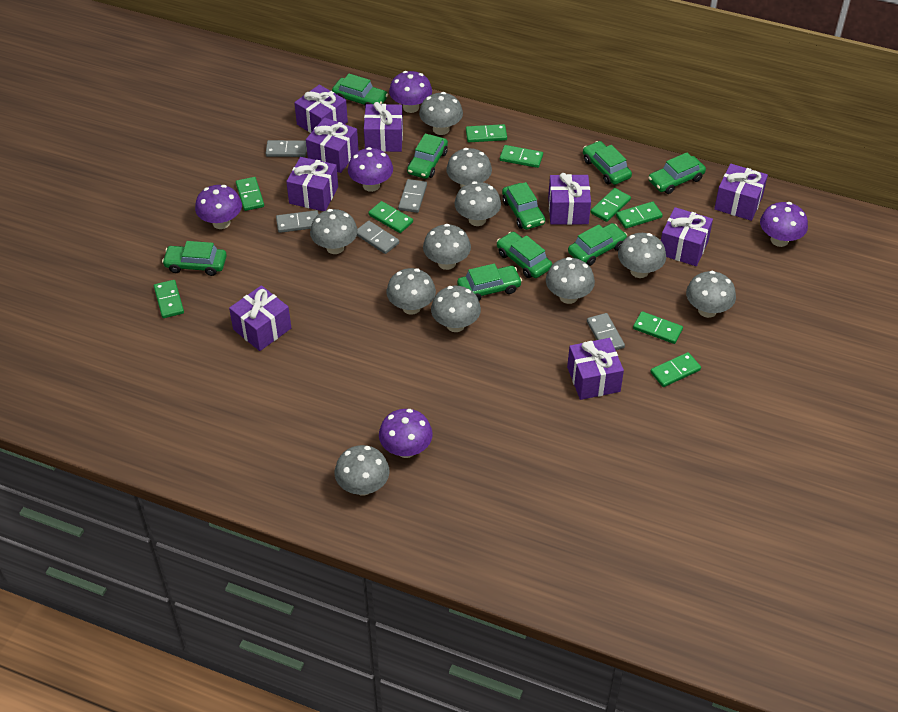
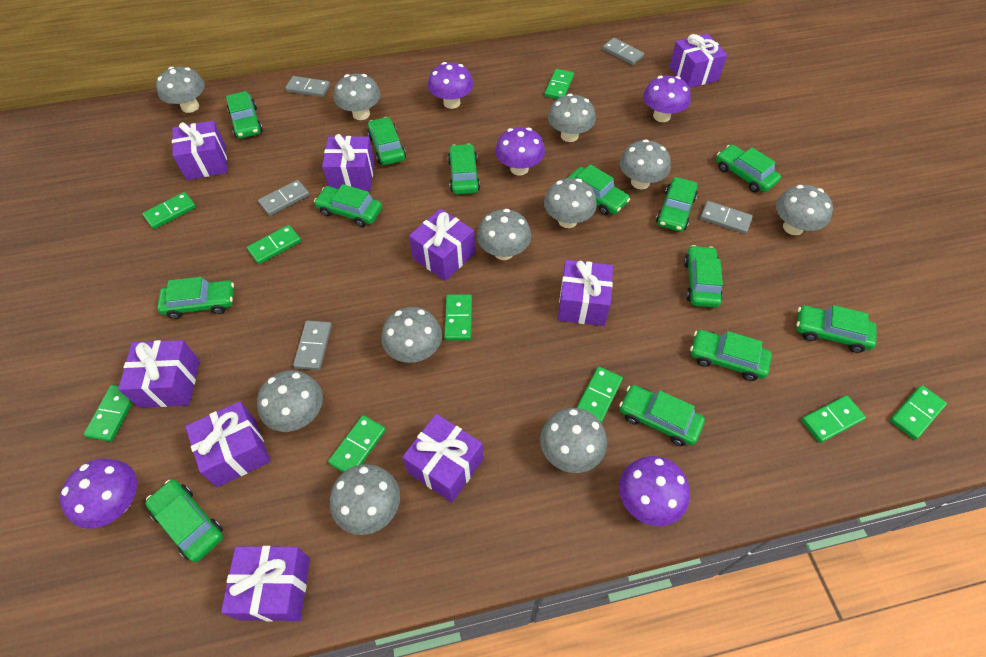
green car: 9 -> 13

